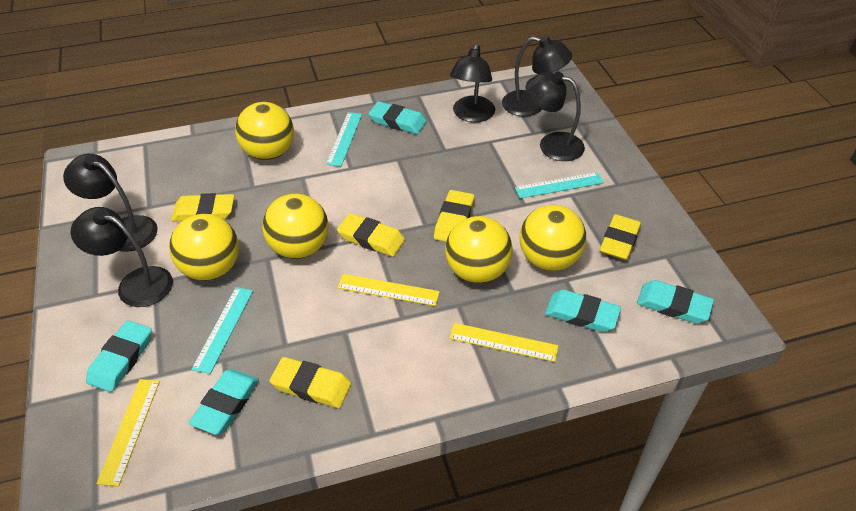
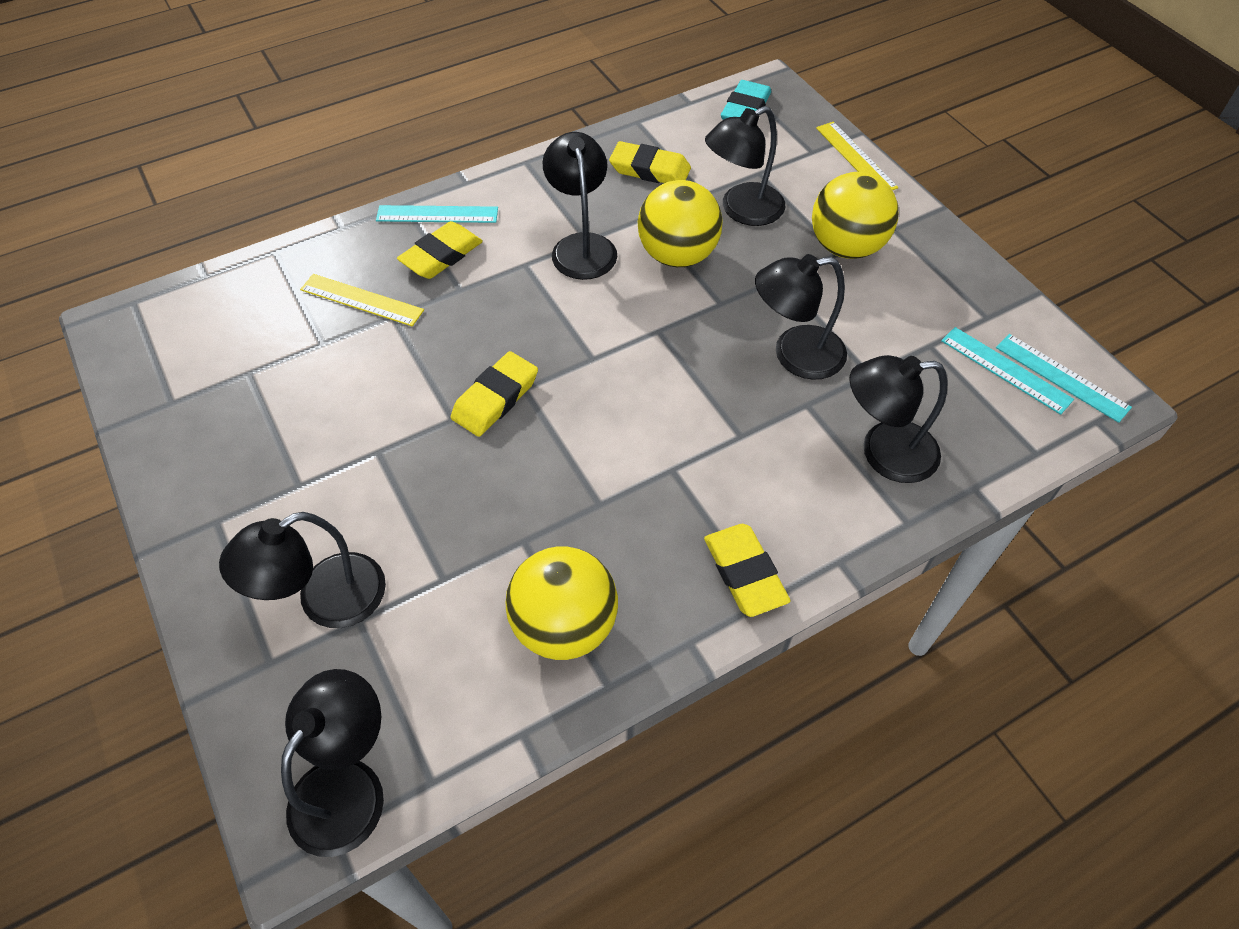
black lamp: 5 -> 6
turquoise eraser: 5 -> 1
yellow ball: 5 -> 3
yellow eraser: 5 -> 4
yellow ruler: 3 -> 2

